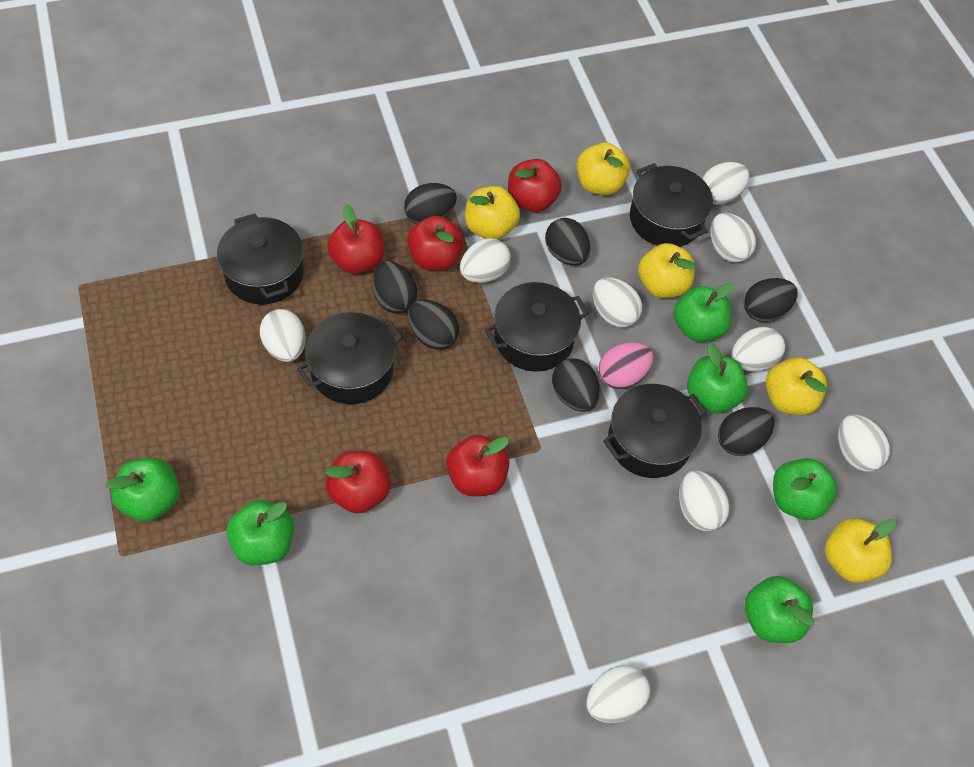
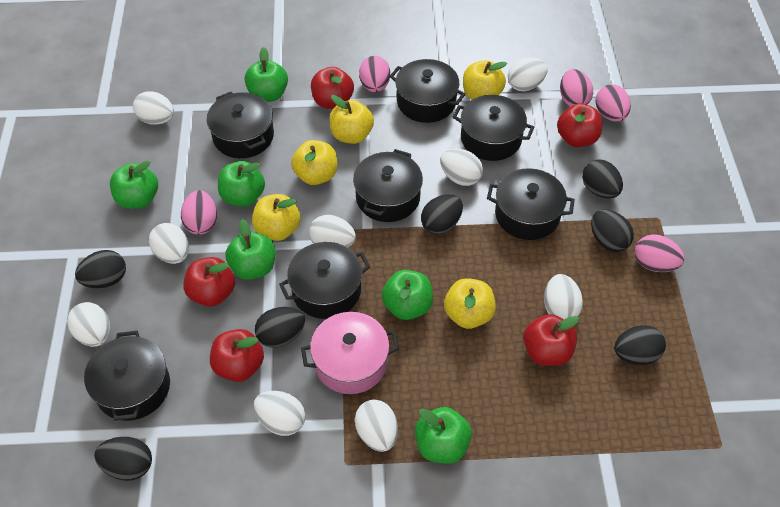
black pot: 5 -> 7
pink egg: 1 -> 5
pink pot: 0 -> 1

